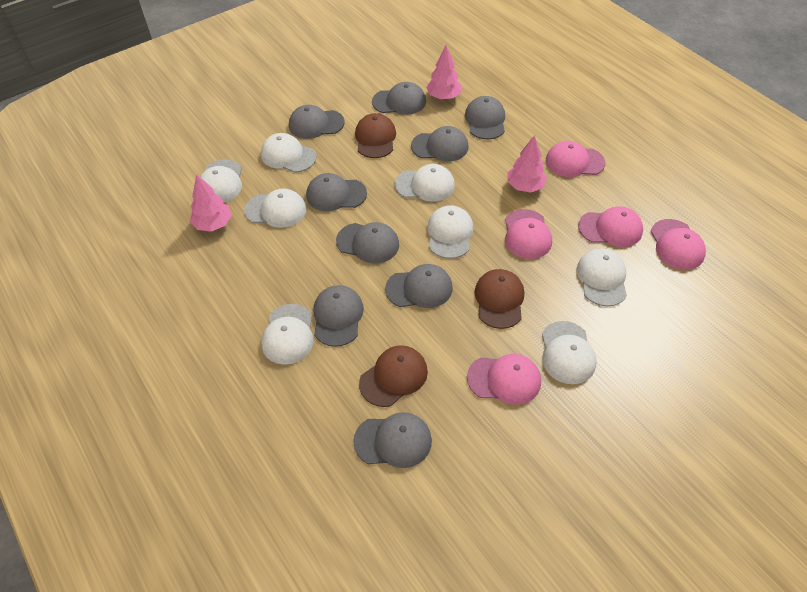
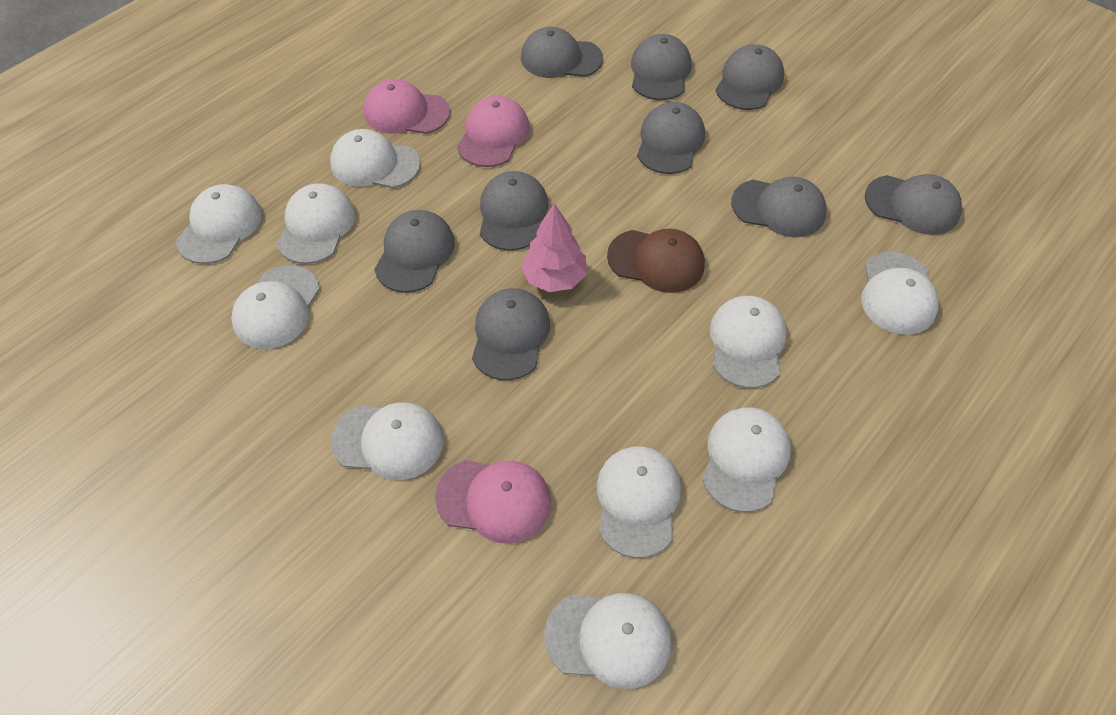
brown cap: 3 -> 1
pink cap: 5 -> 3
pink tree: 3 -> 1
white cap: 8 -> 10

